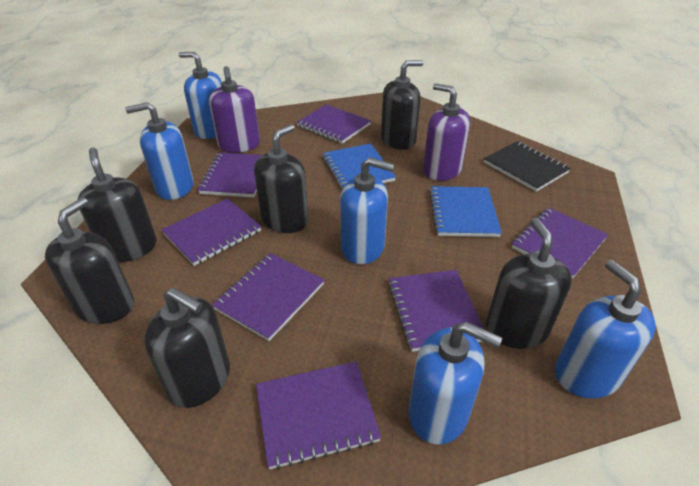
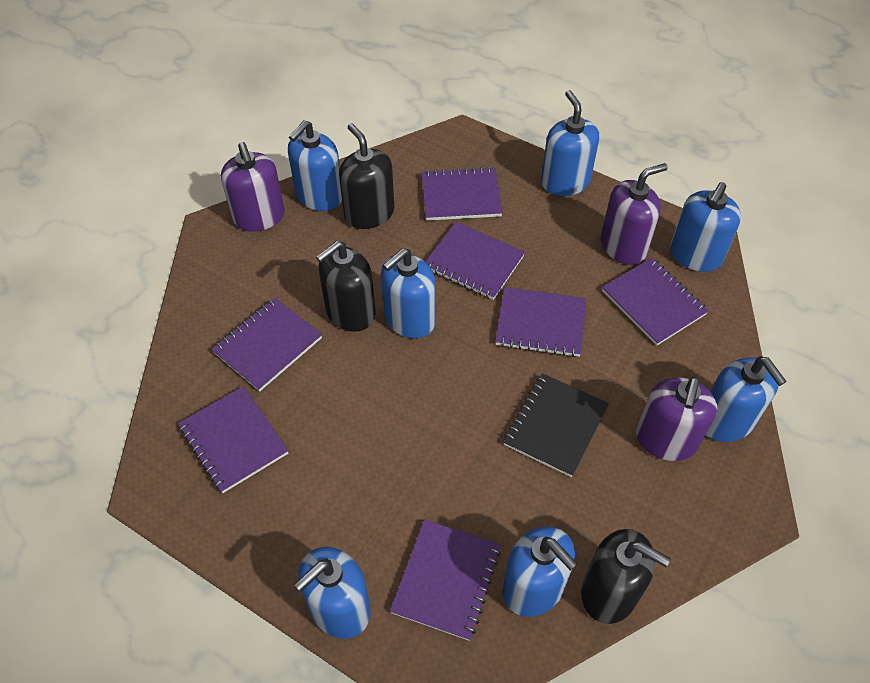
black soap dispenser: 6 -> 3
blue notebook: 2 -> 0
blue soap dispenser: 5 -> 7
purple soap dispenser: 2 -> 3

